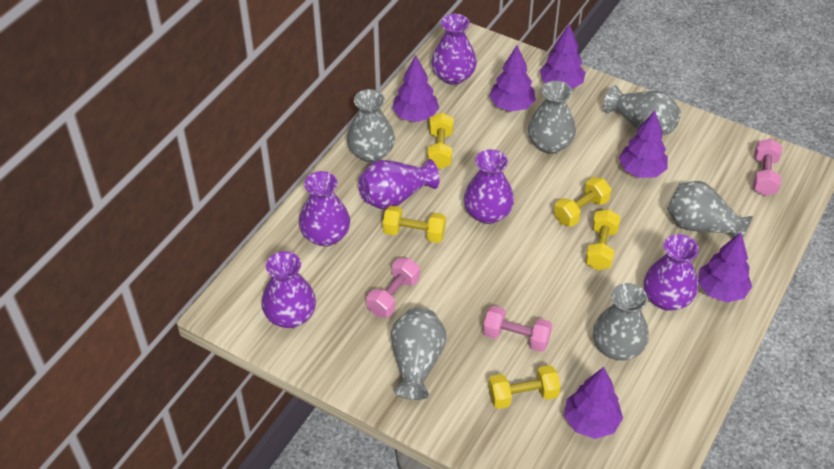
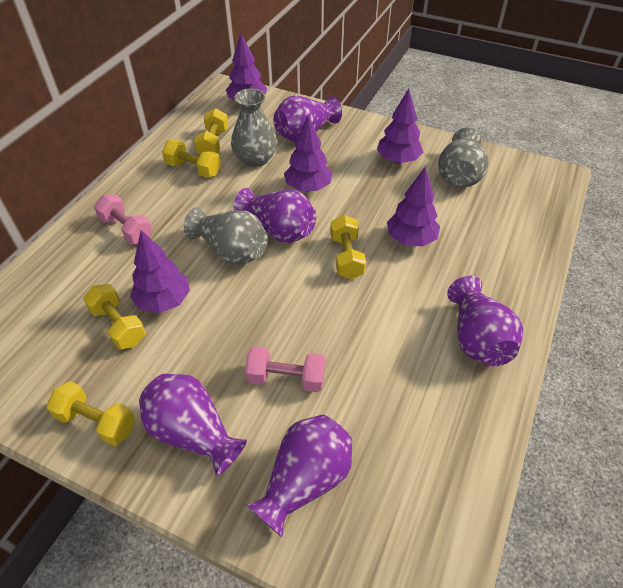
grey vase: 6 -> 3
pink dumbbell: 3 -> 2
purple tree: 6 -> 5
purple vase: 6 -> 5

